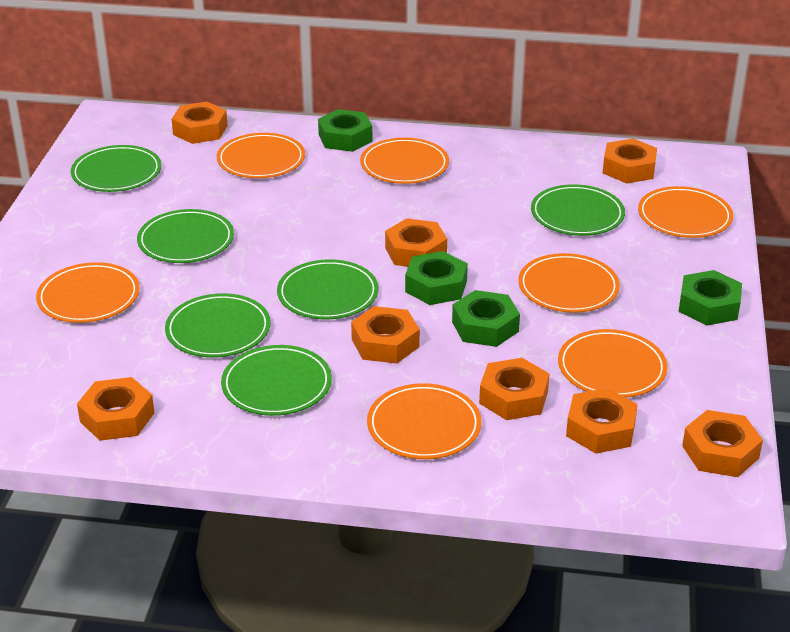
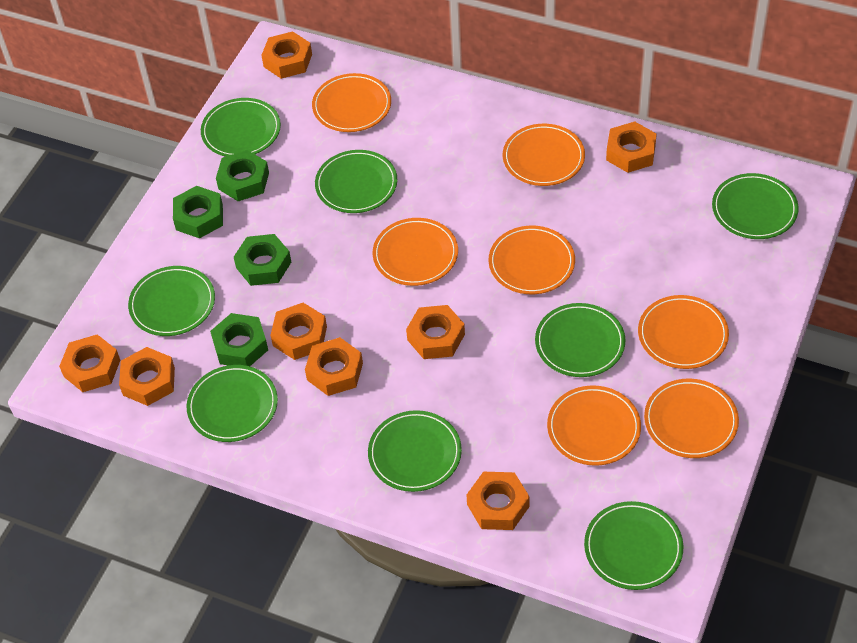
green plate: 6 -> 8

